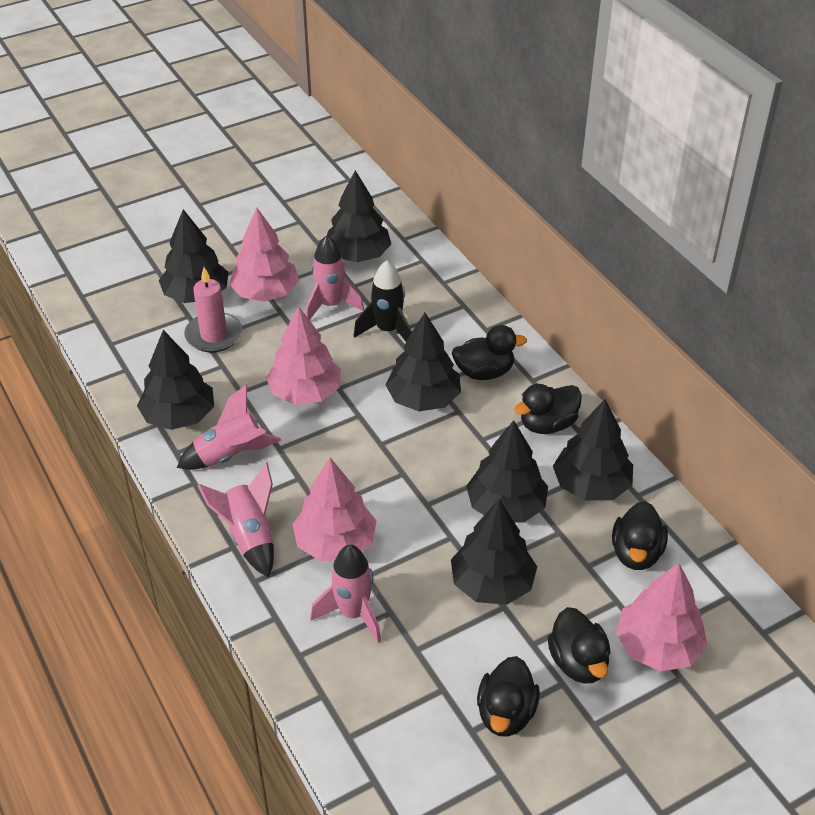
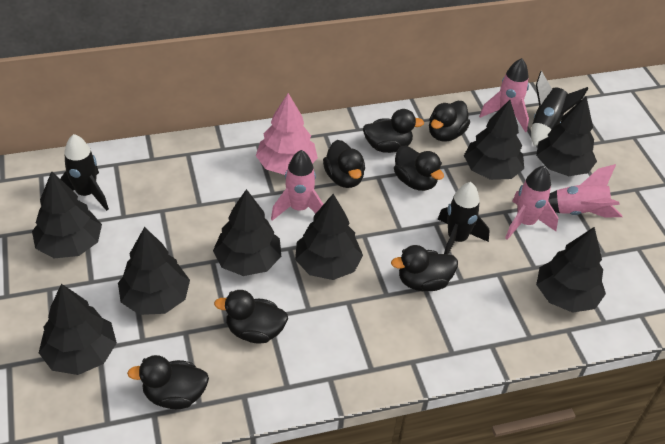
black duck: 5 -> 7
black rocket: 1 -> 3
black tree: 7 -> 8
pink candle: 1 -> 0
pink tree: 4 -> 1

